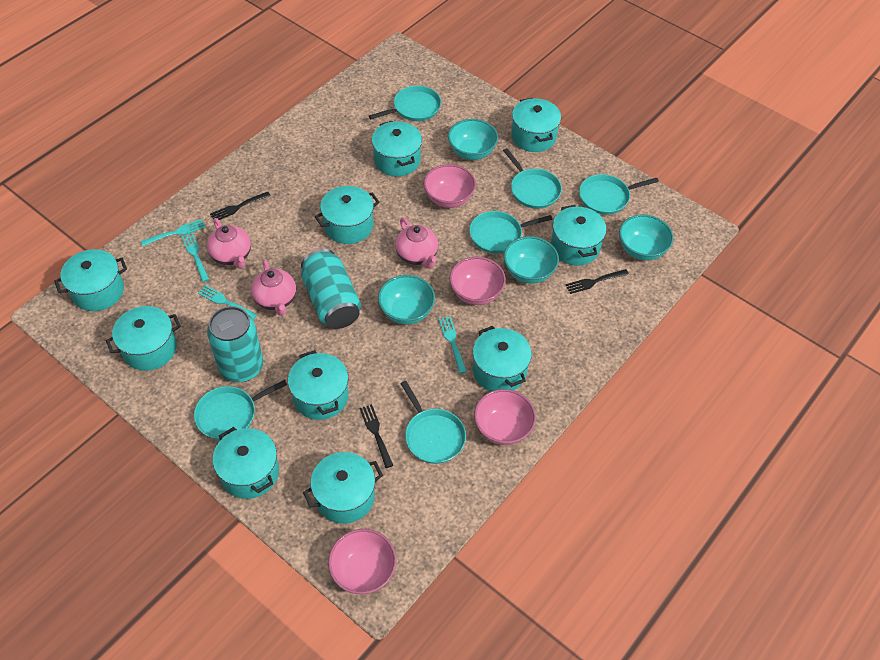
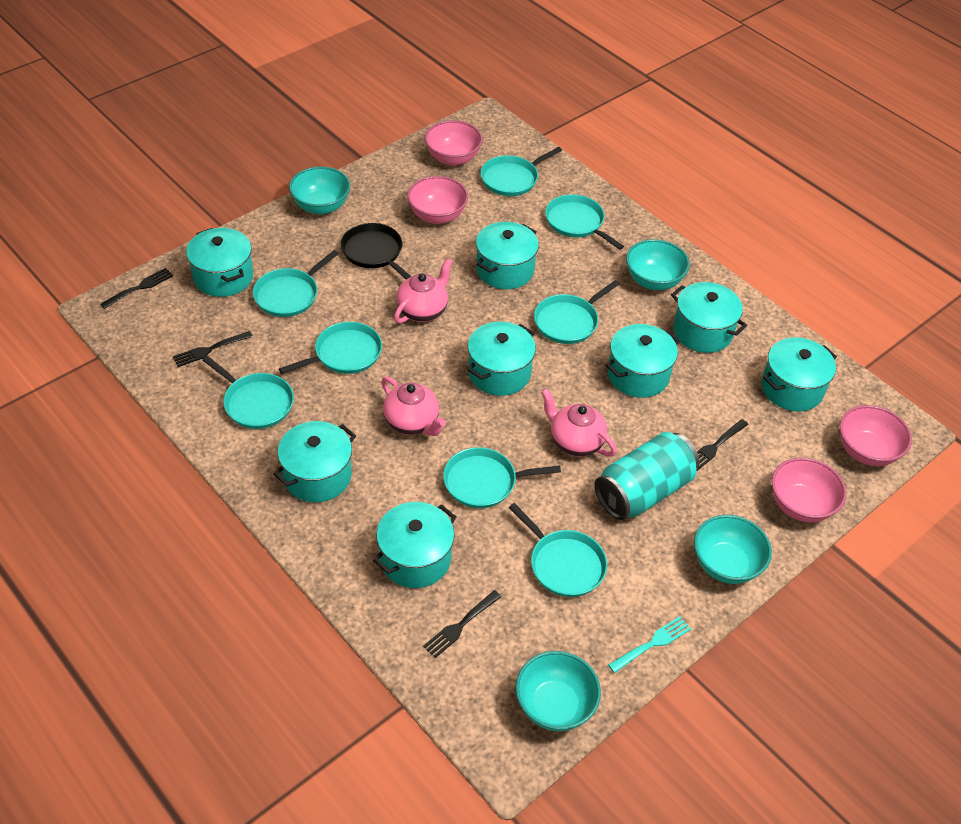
black fork: 3 -> 4
black pan: 0 -> 1
turquoise can: 2 -> 1
turquoise fork: 4 -> 1
turquoise pan: 6 -> 8
turquoise pot: 10 -> 8

